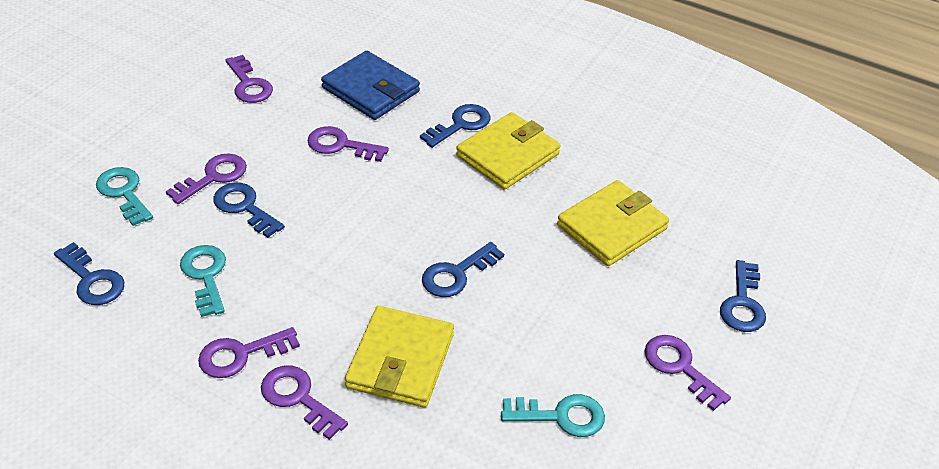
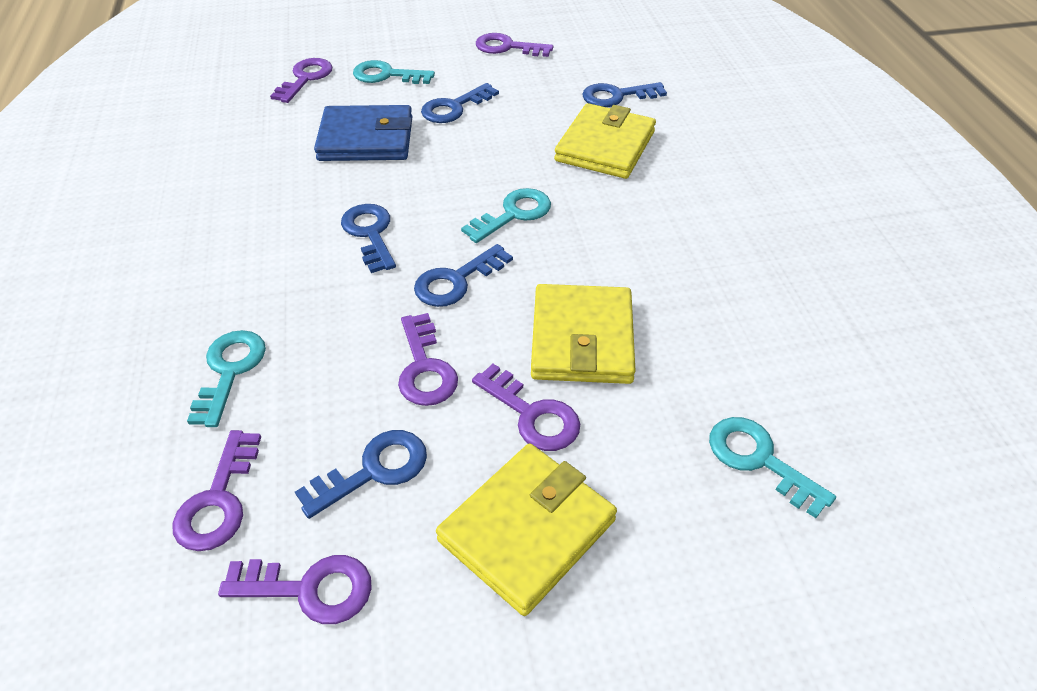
turquoise key: 3 -> 4

